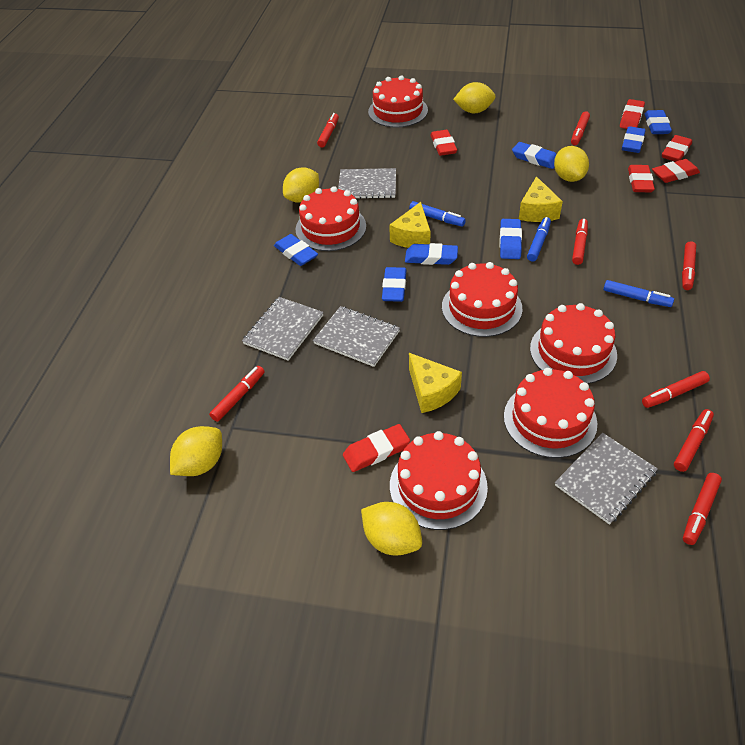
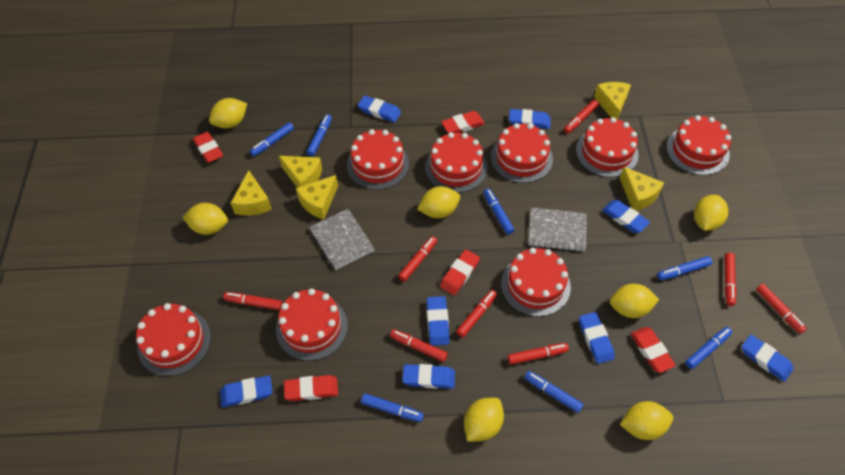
blue eraser: 7 -> 8
blue marker: 3 -> 7
grey notebook: 4 -> 2
red cake: 6 -> 8
red eraser: 6 -> 5
yellow cheese: 3 -> 5
yellow lemon: 5 -> 7

